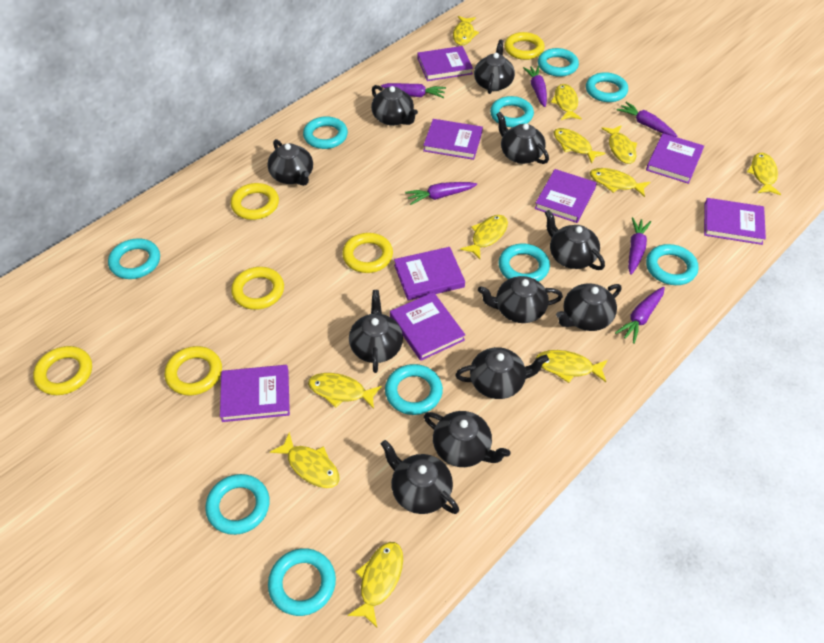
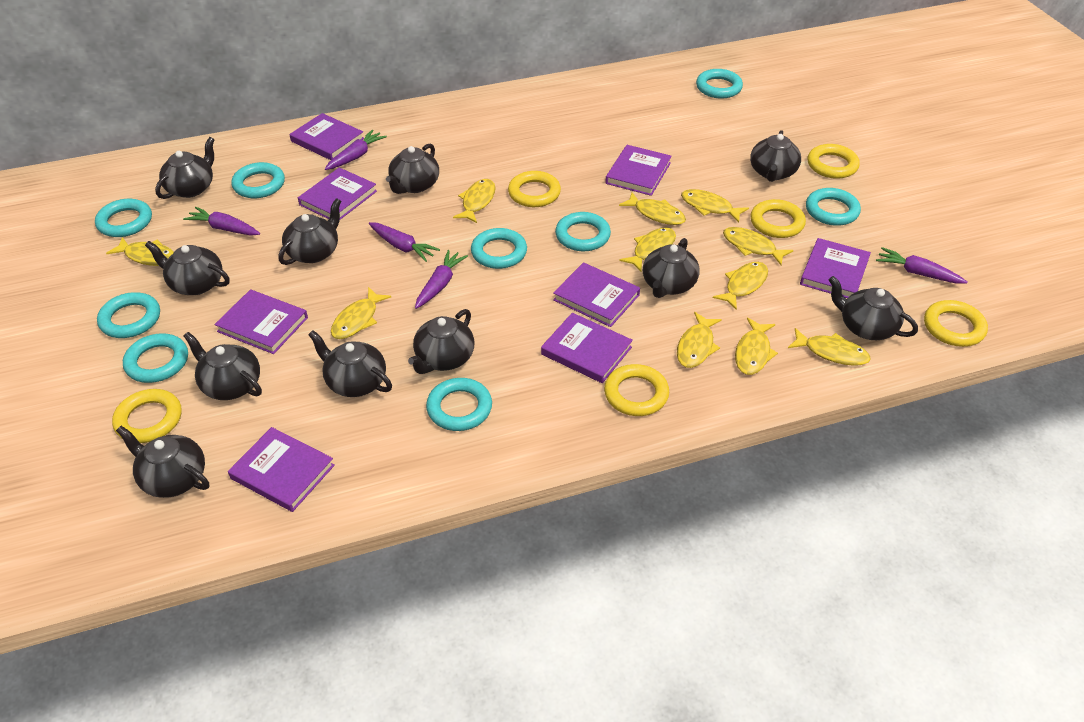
purple carrot: 6 -> 5
turquoise ring: 10 -> 9

